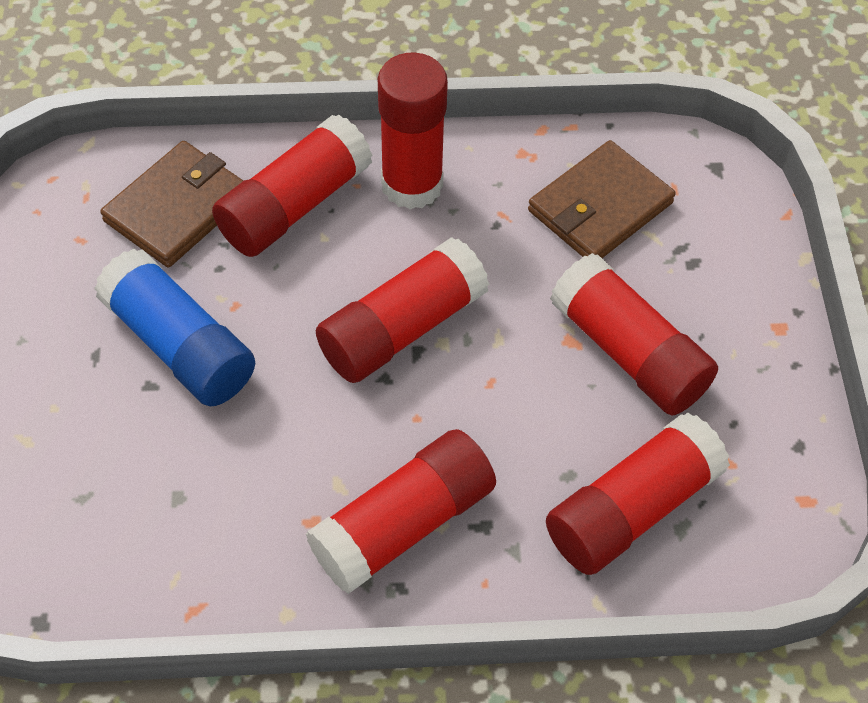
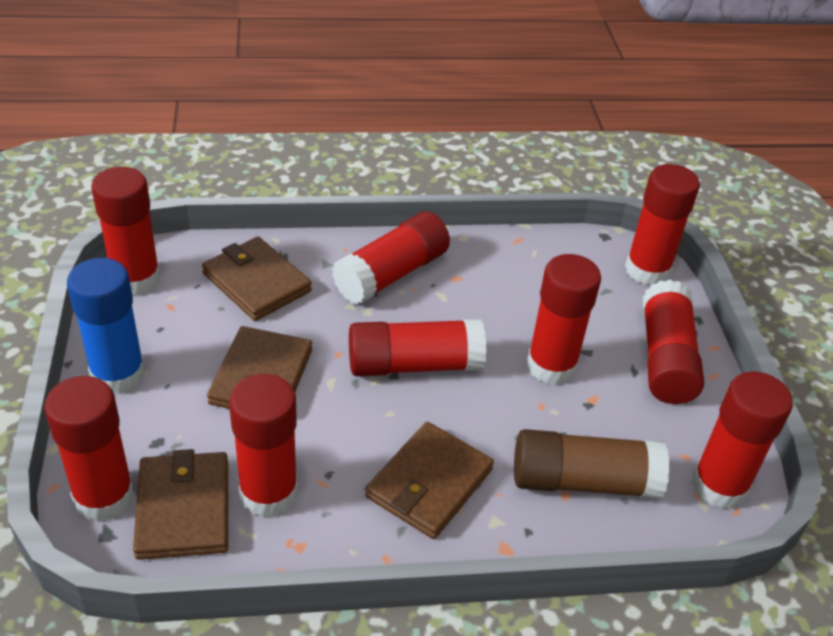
brown glue stick: 0 -> 1
brown wallet: 2 -> 4
red glue stick: 6 -> 9

